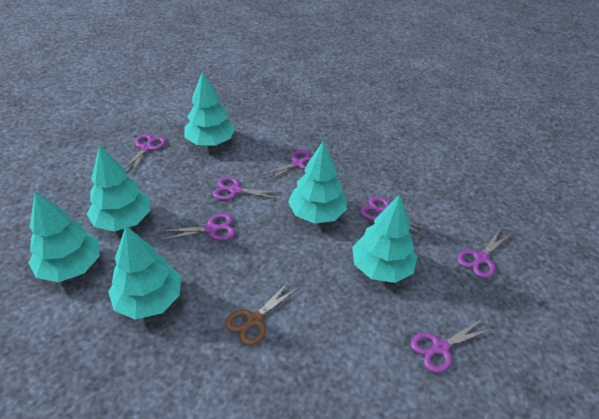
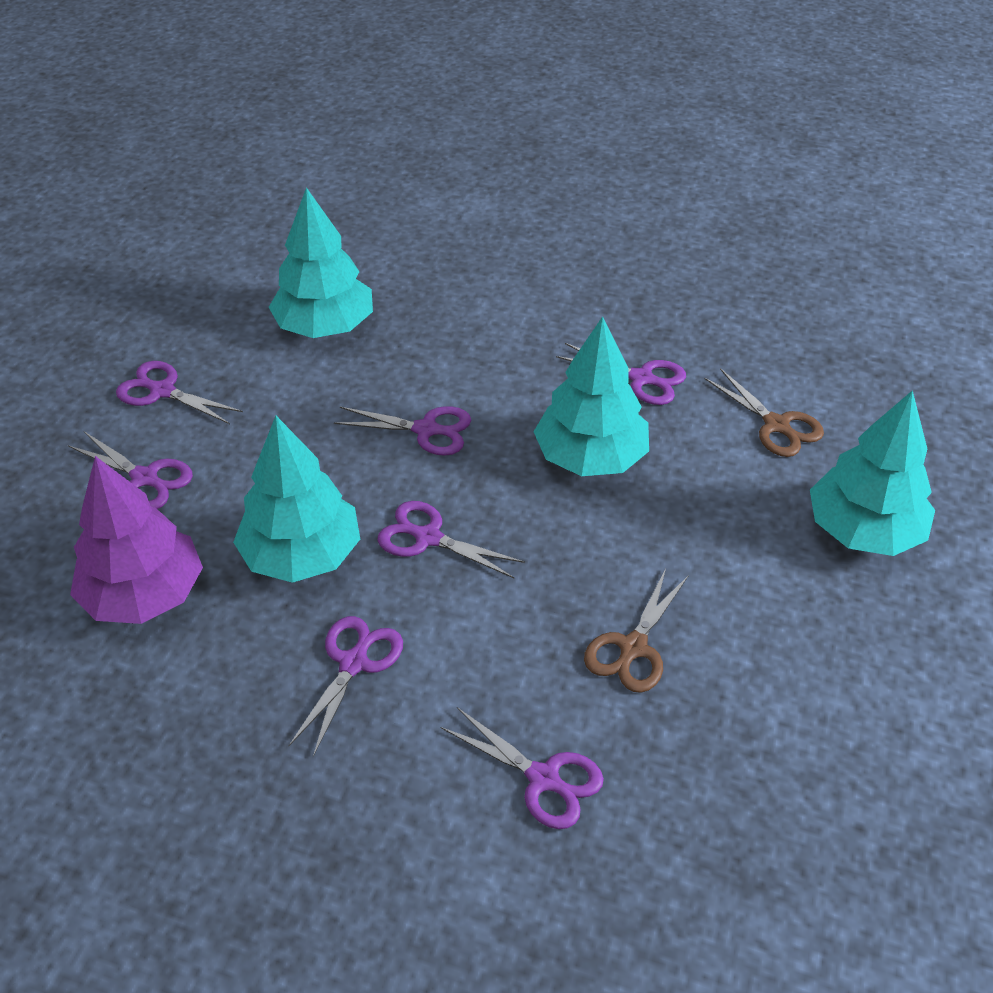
brown scissors: 1 -> 2
purple tree: 0 -> 1
turquoise tree: 6 -> 4

